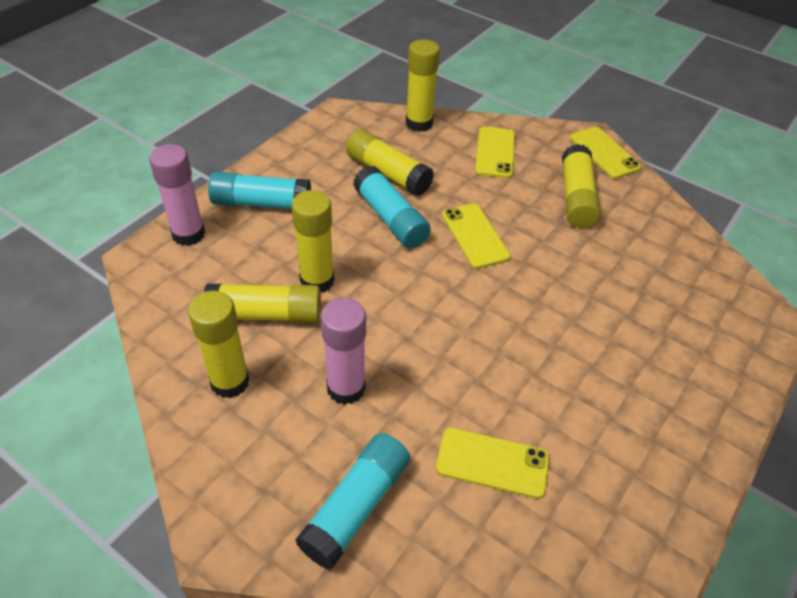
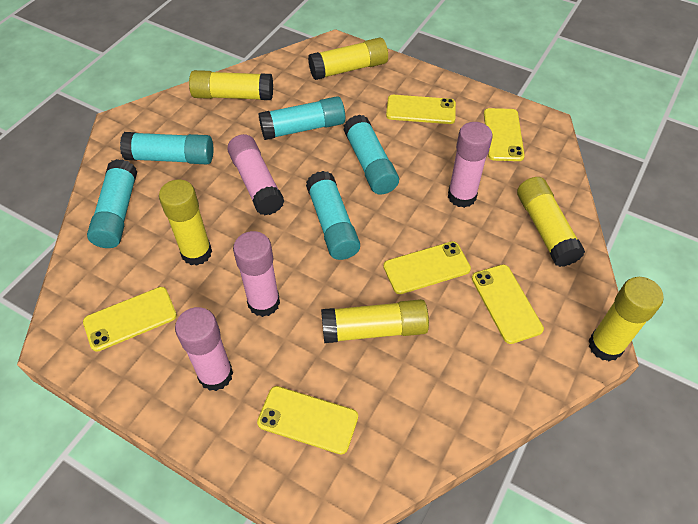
pink glue stick: 2 -> 4
turquoise glue stick: 3 -> 5
yellow phone: 4 -> 6

